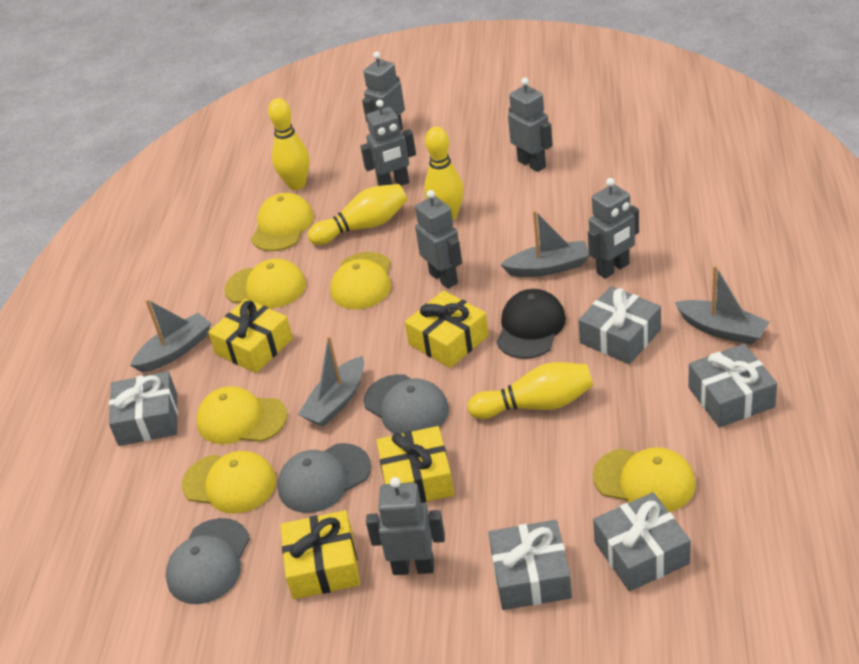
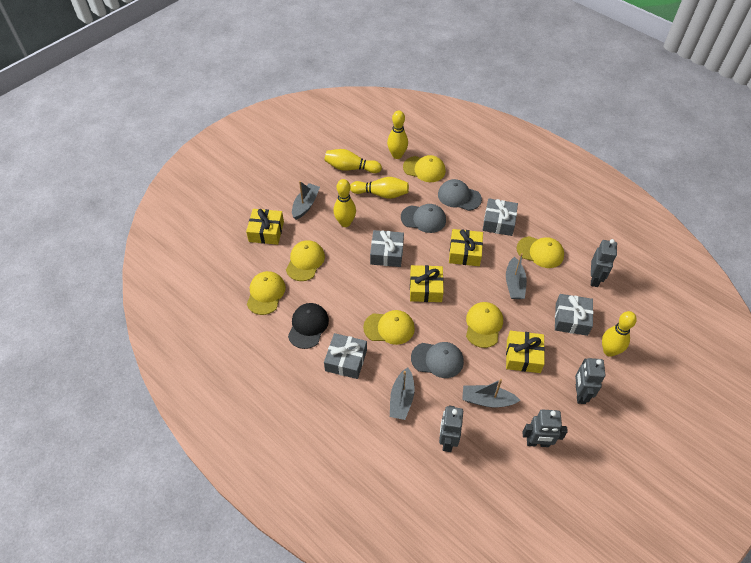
grey gift: 5 -> 4
grey robot: 6 -> 4
yellow bowling pin: 4 -> 5

